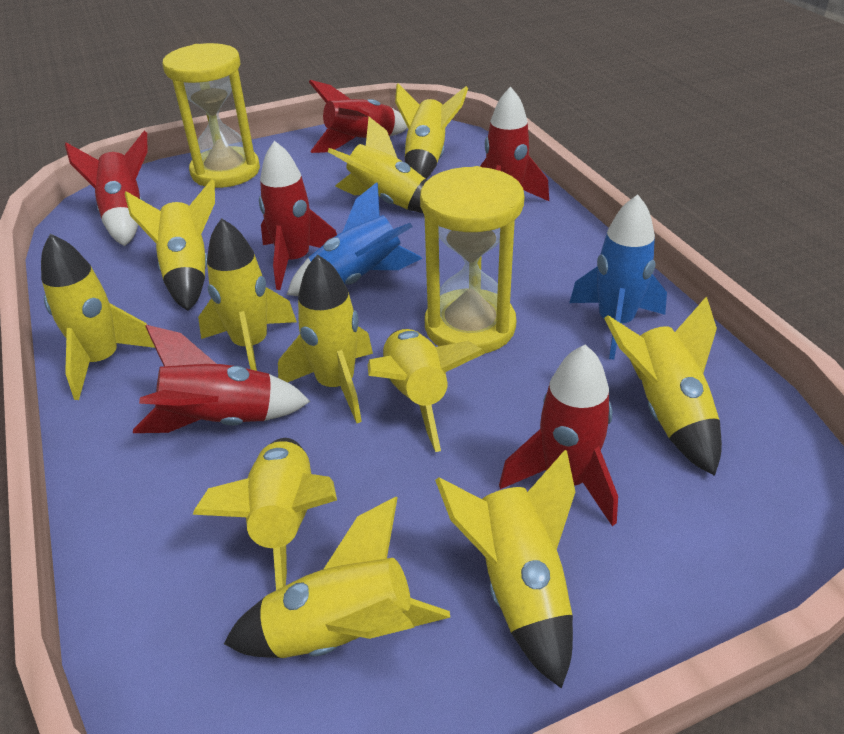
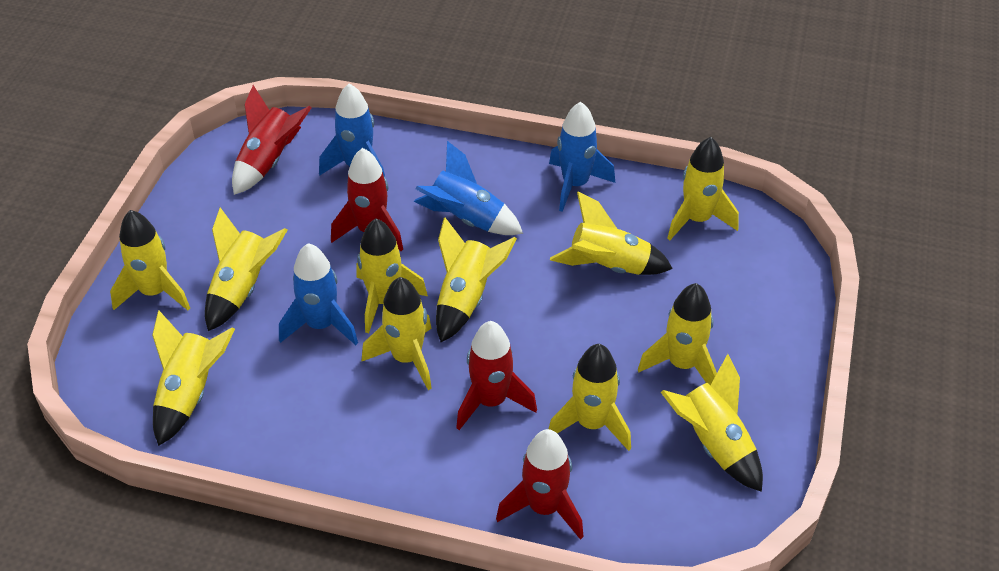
blue rocket: 2 -> 4
red rocket: 6 -> 4
yellow hourglass: 2 -> 0

